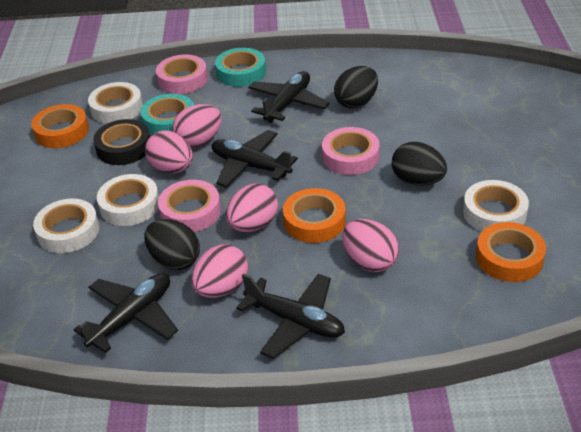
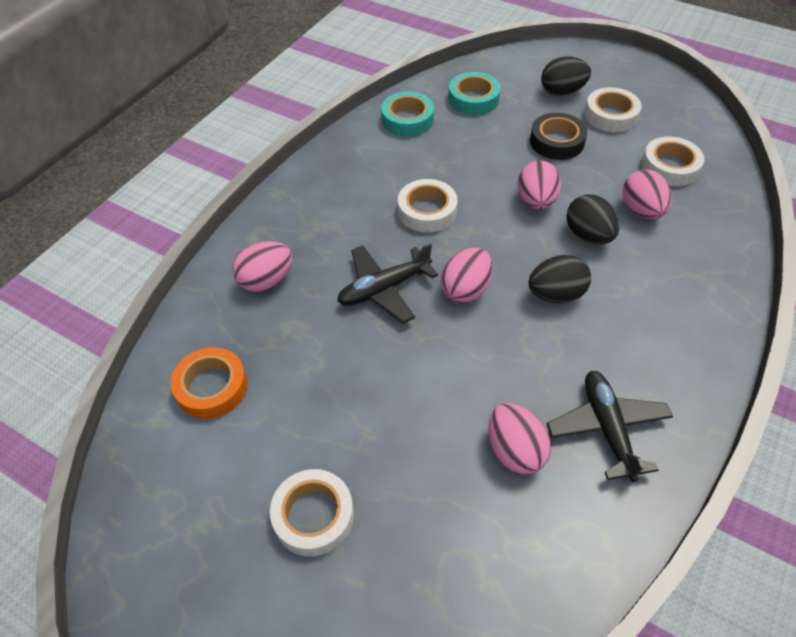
black plane: 4 -> 2
orange tape: 3 -> 1
pink tape: 3 -> 0

